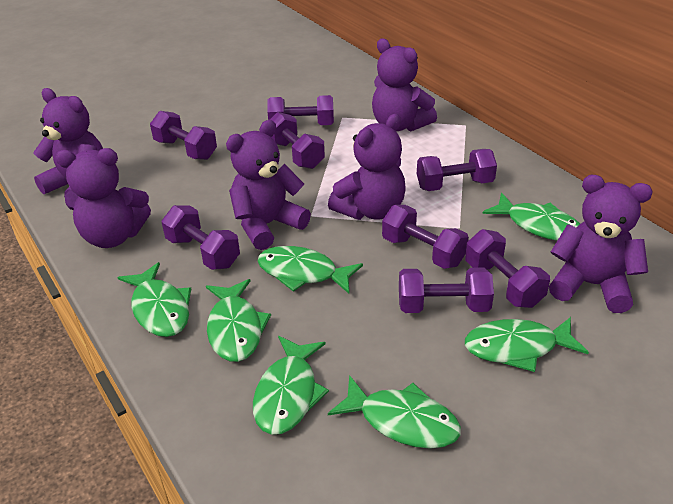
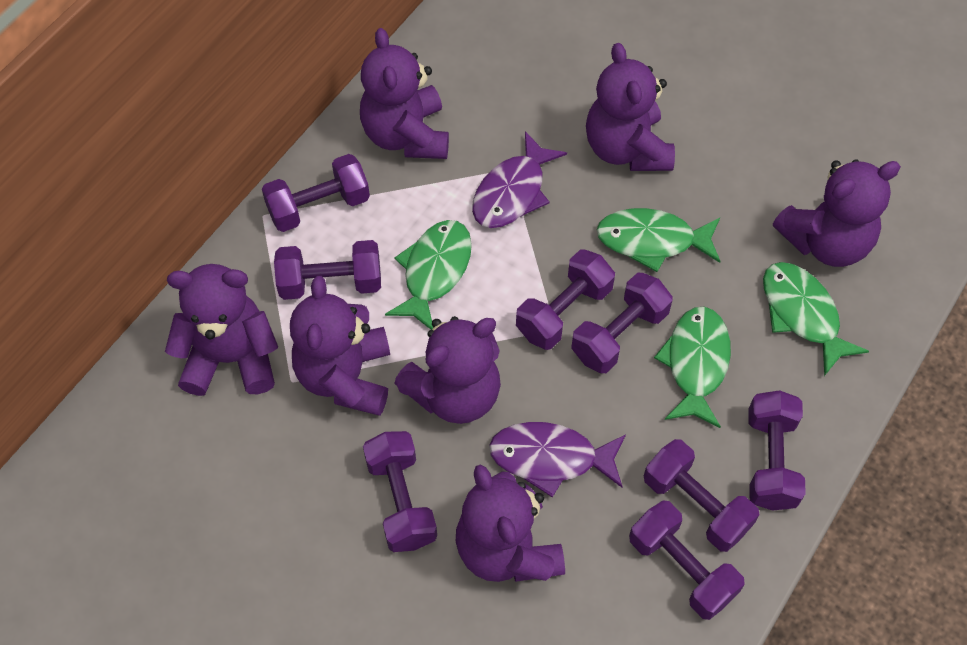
green fish: 7 -> 4
purple fish: 0 -> 2
purple teddy bear: 6 -> 7

